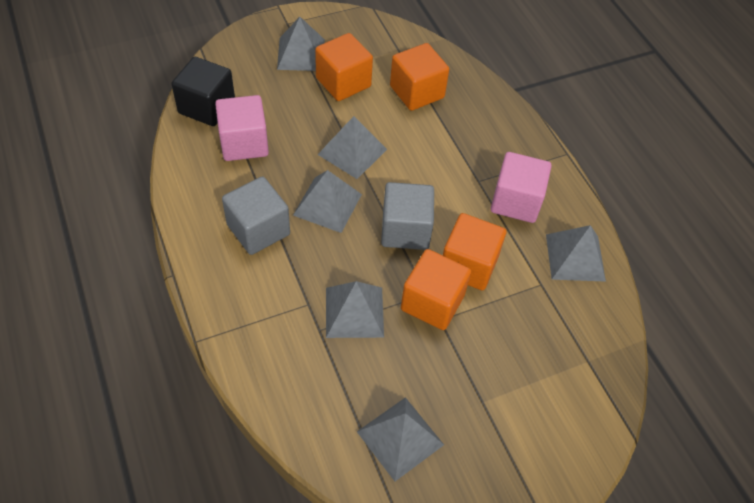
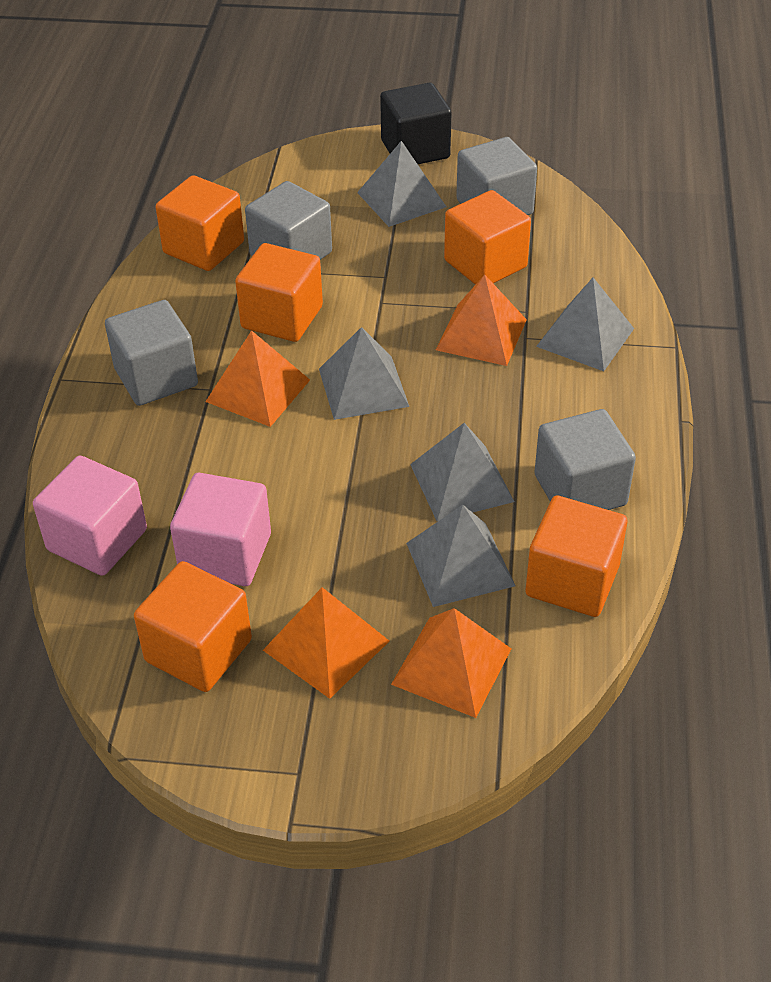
grey cube: 2 -> 4
grey pyramid: 6 -> 5
orange cube: 4 -> 5
orange pyramid: 0 -> 4

